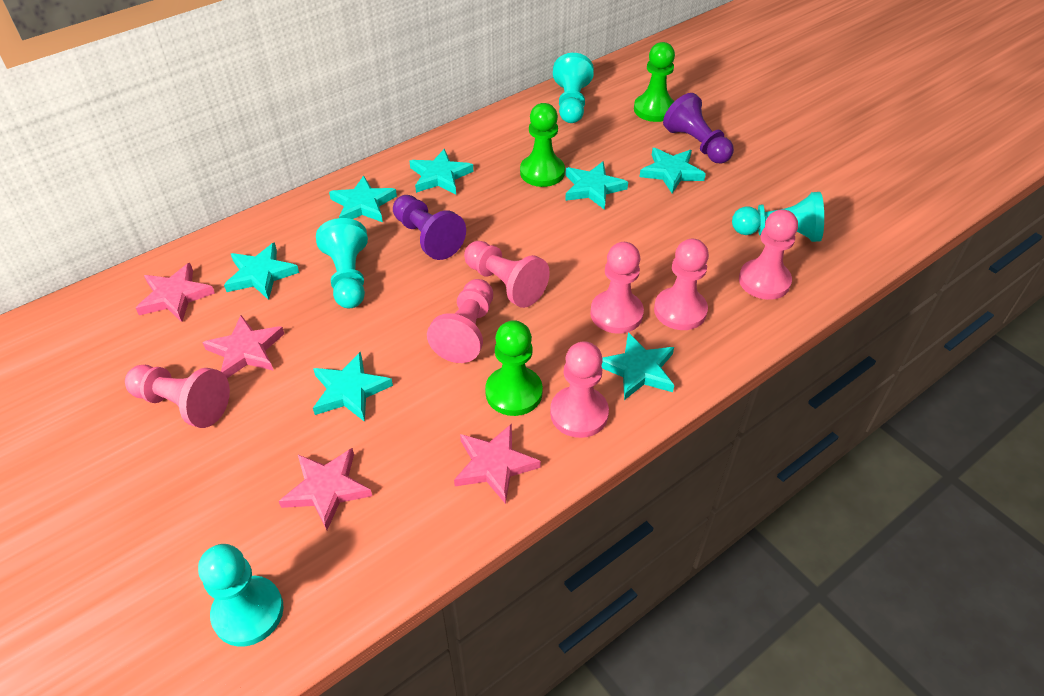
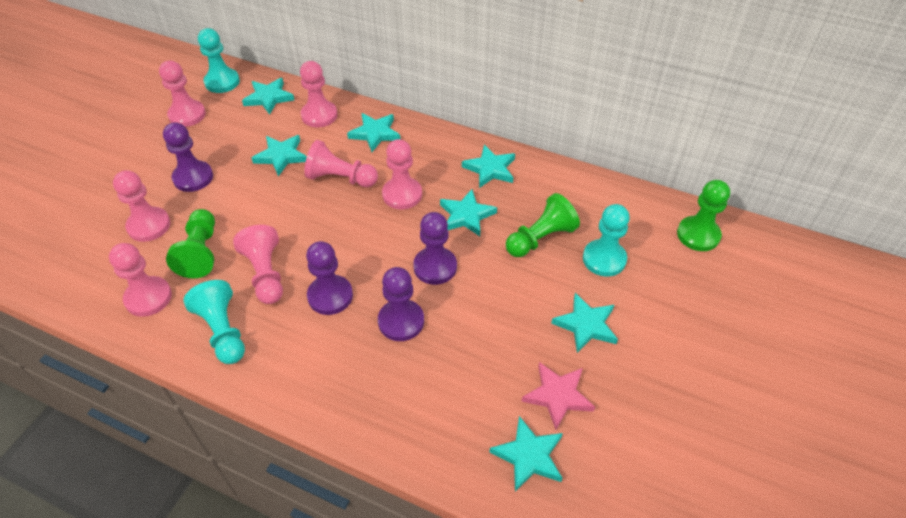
pink star: 4 -> 1
purple pawn: 2 -> 4
turquoise pawn: 4 -> 3

